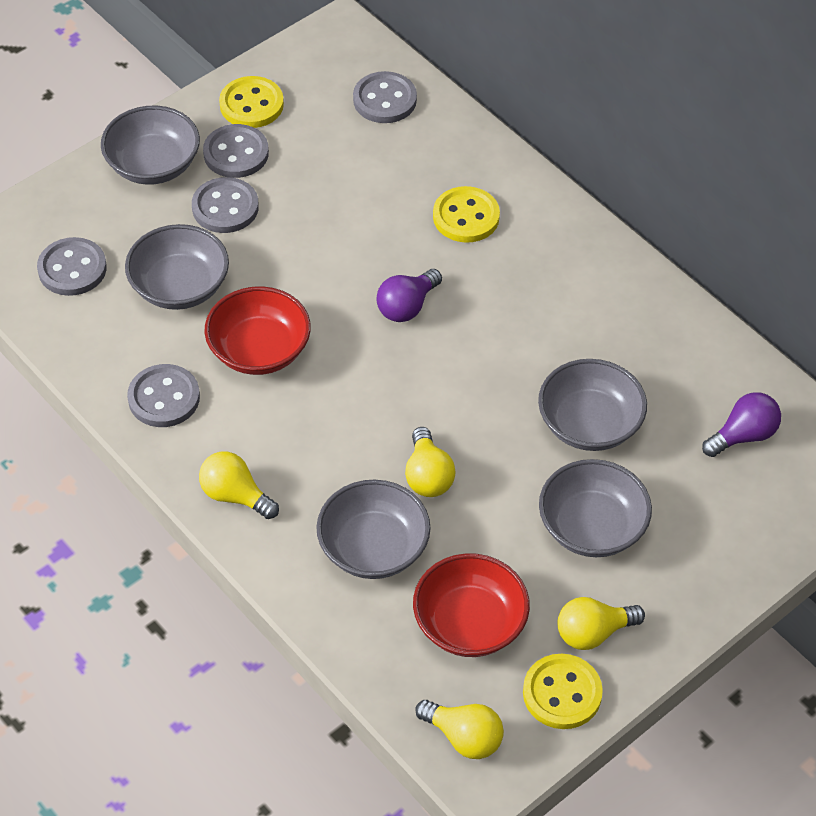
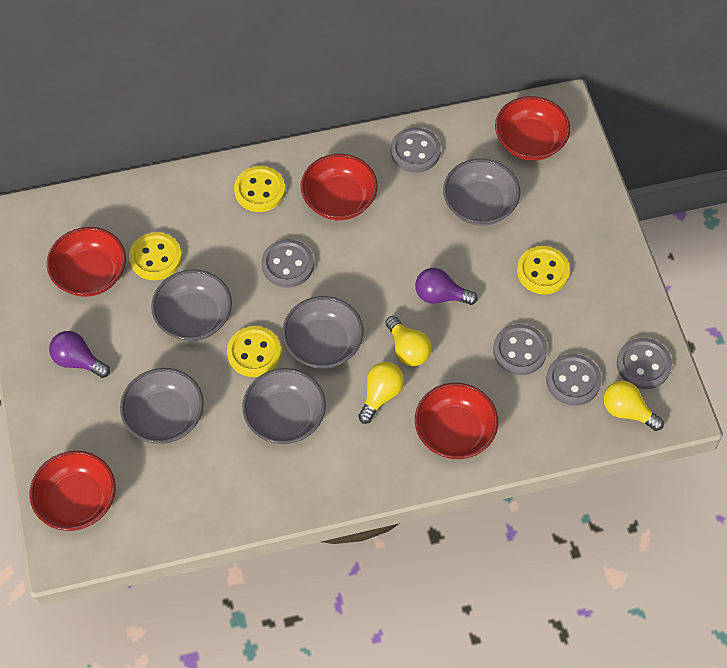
red bowl: 2 -> 5
yellow button: 3 -> 4
yellow light bulb: 4 -> 3

